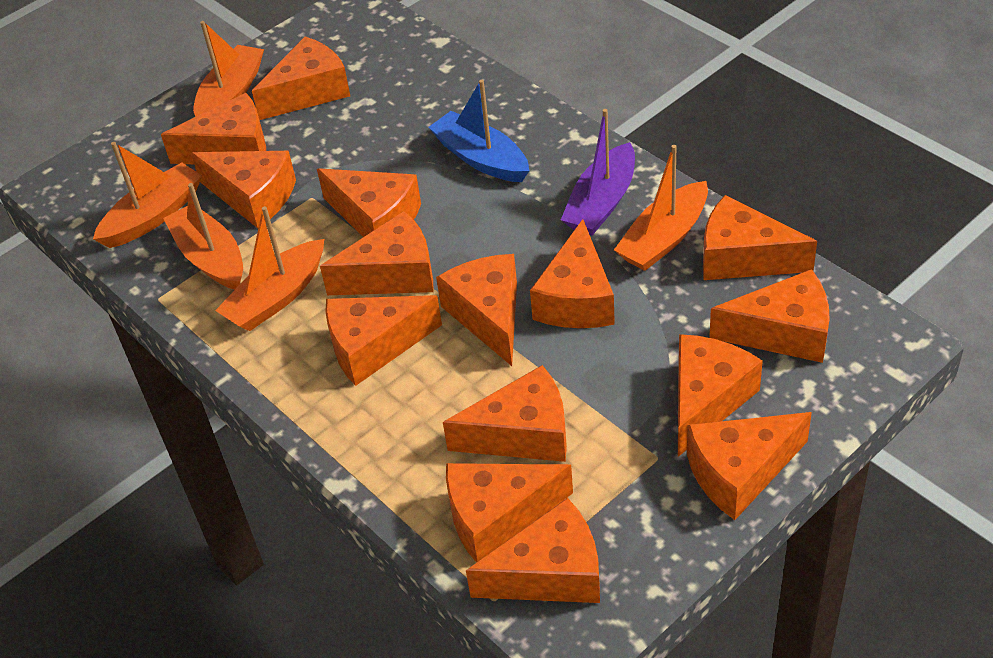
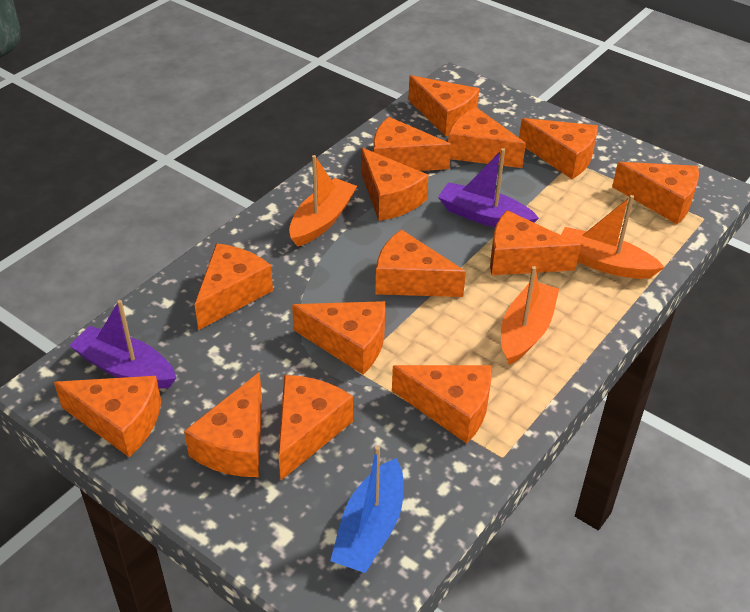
orange boat: 5 -> 3
orange cheese: 15 -> 14
purple boat: 1 -> 2

